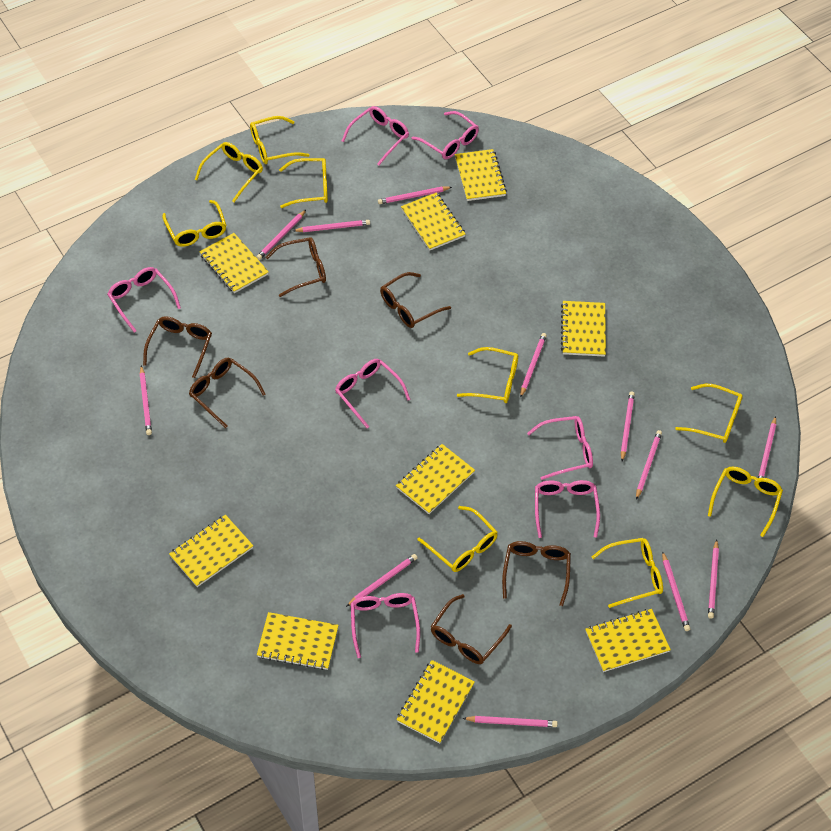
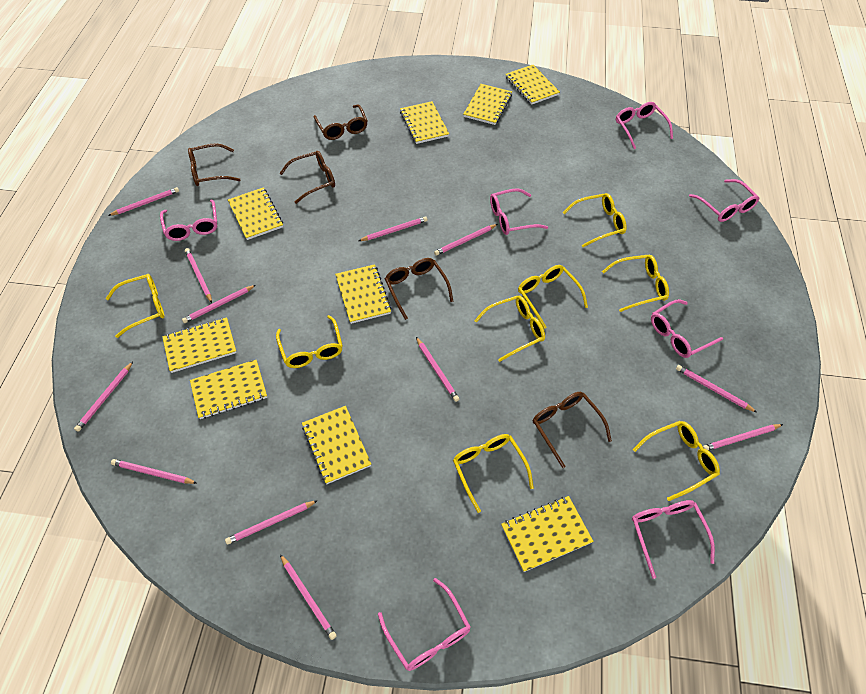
brown glasses: 6 -> 5
yellow glasses: 9 -> 8

